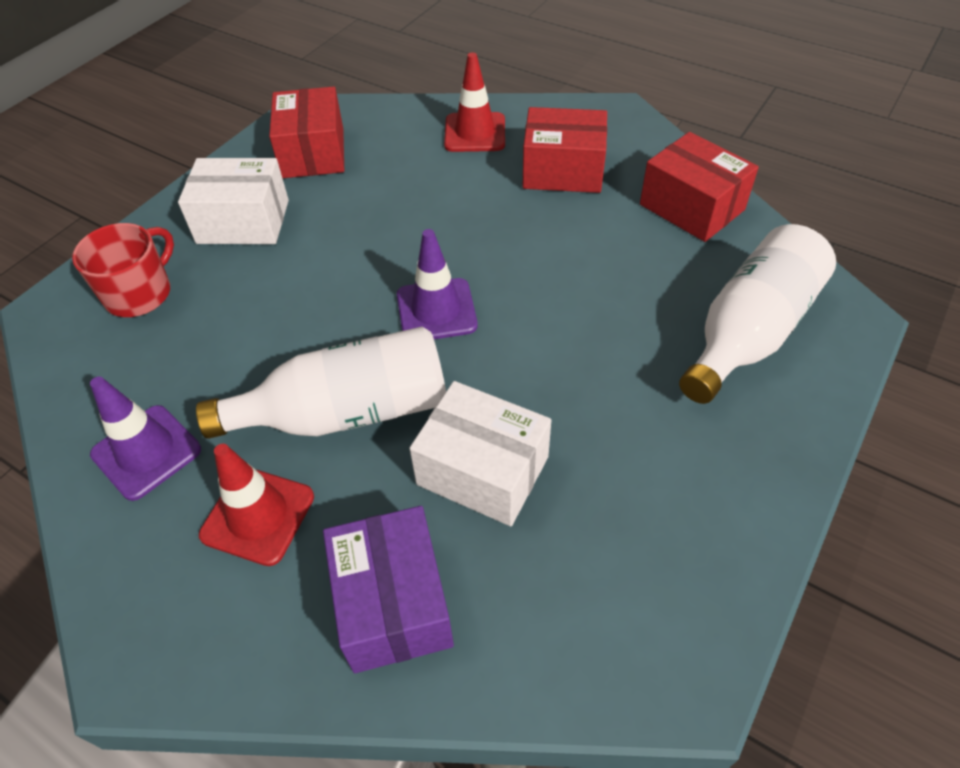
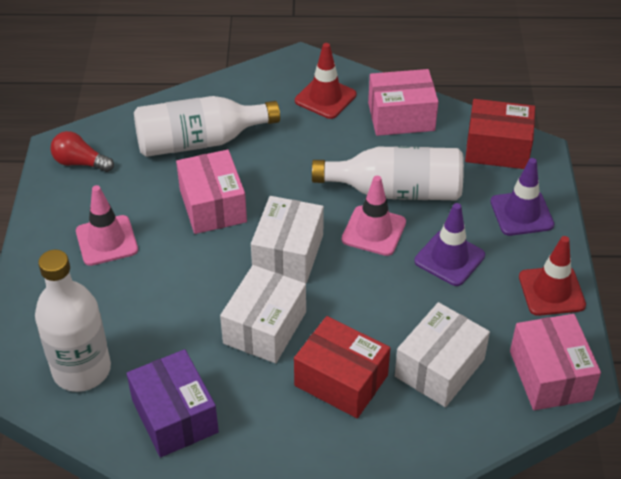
pink box: 0 -> 3
pink traffic cone: 0 -> 2
red box: 3 -> 2
red light bulb: 0 -> 1
red mug: 1 -> 0
white bottle: 2 -> 3
white box: 2 -> 3

